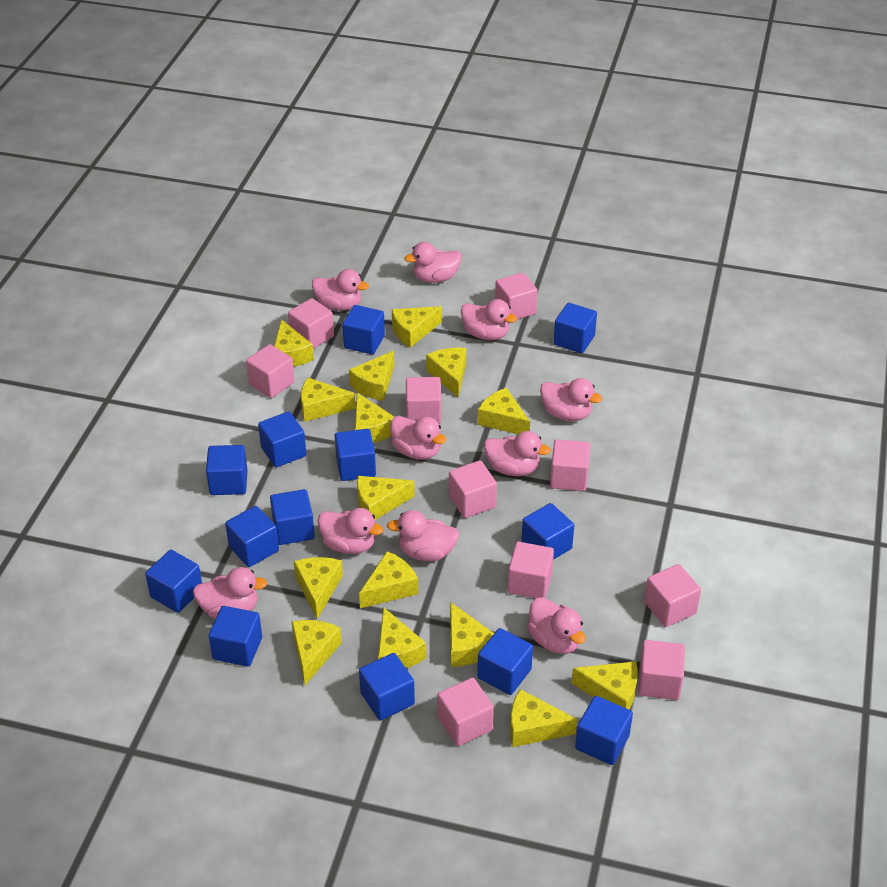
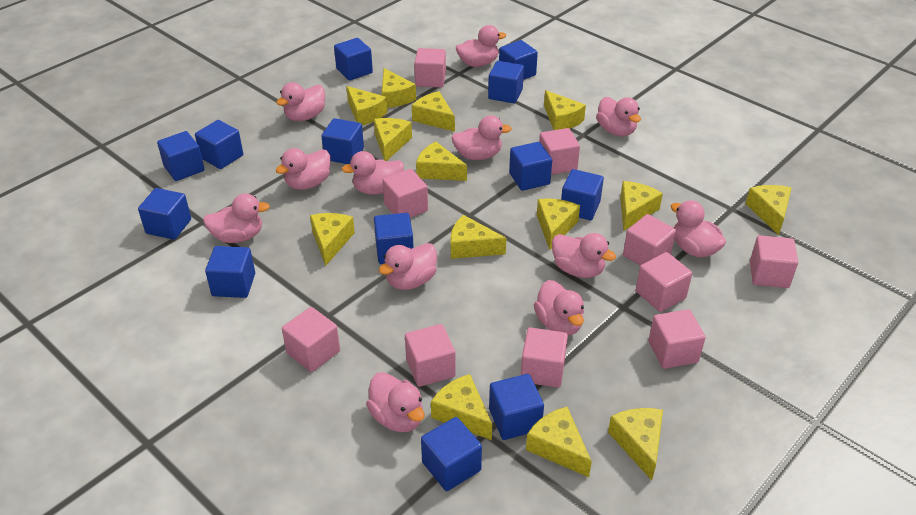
pink duck: 10 -> 12
yellow cheese: 15 -> 14

